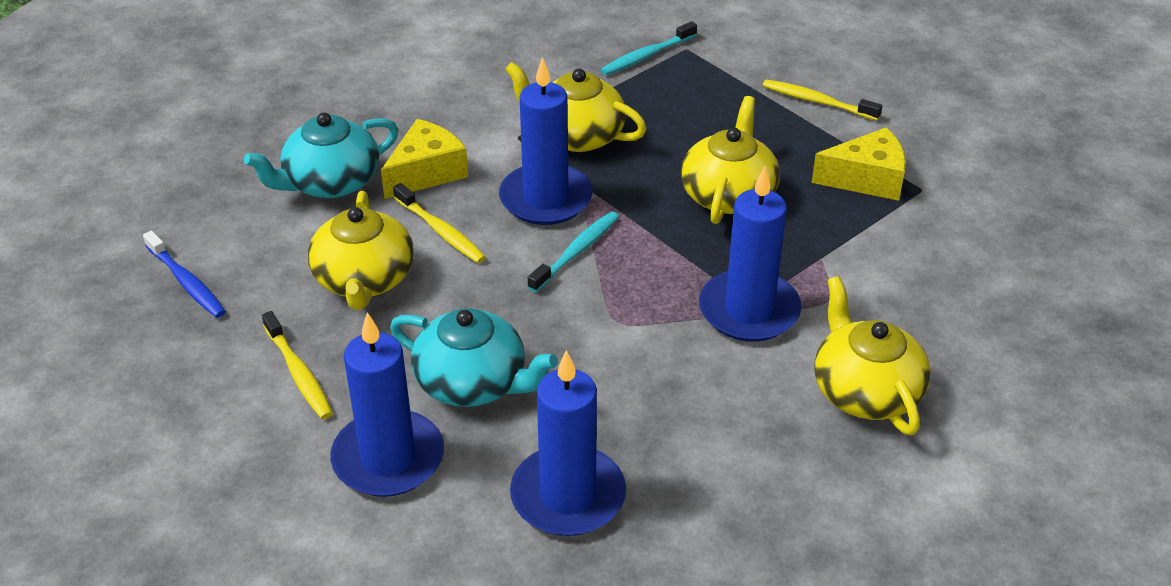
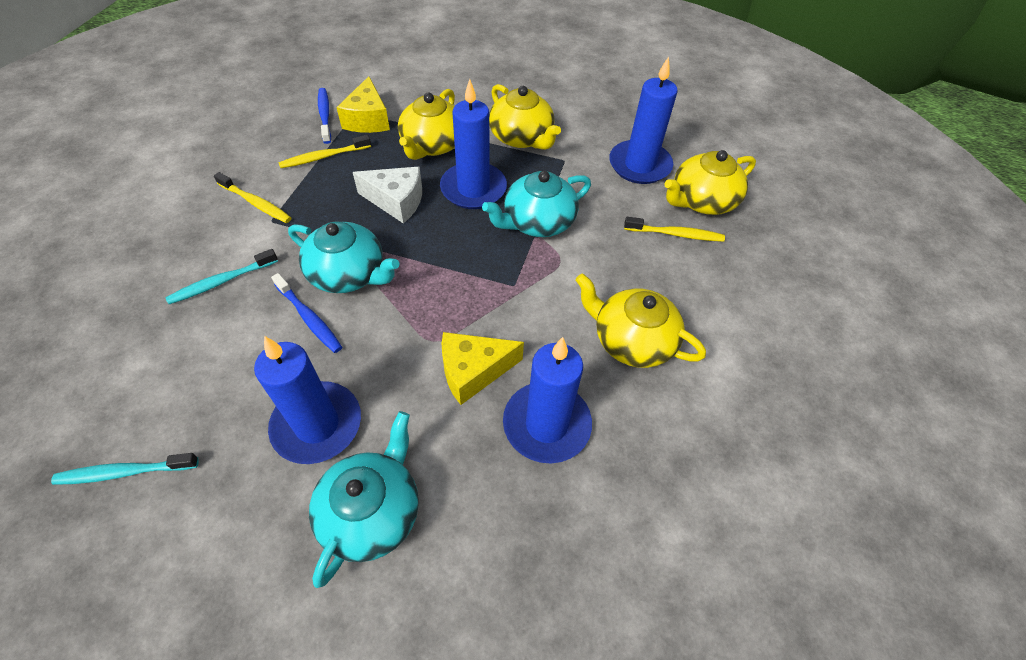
blue toothbrush: 1 -> 2
turquoise teapot: 2 -> 3
white cheese: 0 -> 1

